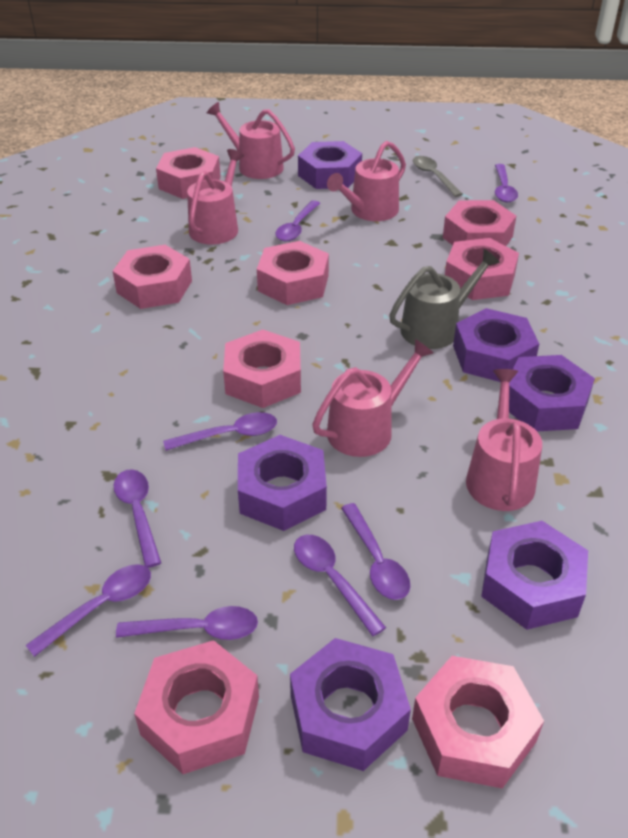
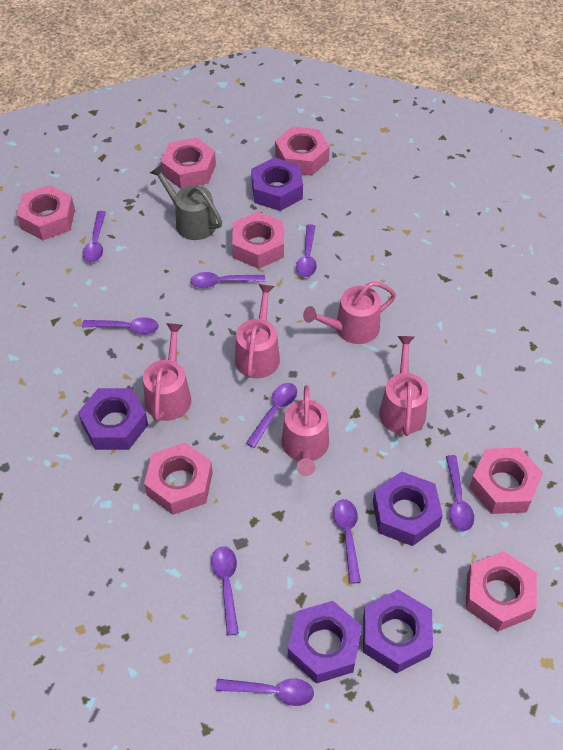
grey spoon: 1 -> 0
pink nut: 8 -> 7
purple nut: 6 -> 5
purple spoon: 8 -> 9

